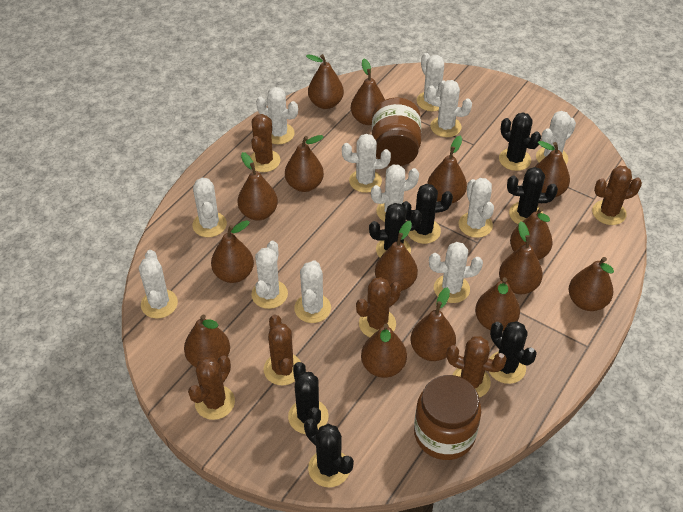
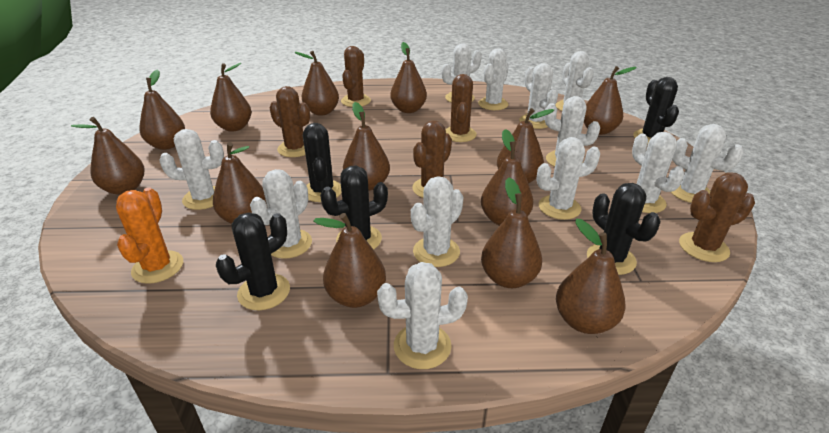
black cactus: 7 -> 5
brown cactus: 6 -> 5
brown jar: 2 -> 0
brown pear: 15 -> 13
orange cactus: 0 -> 1

